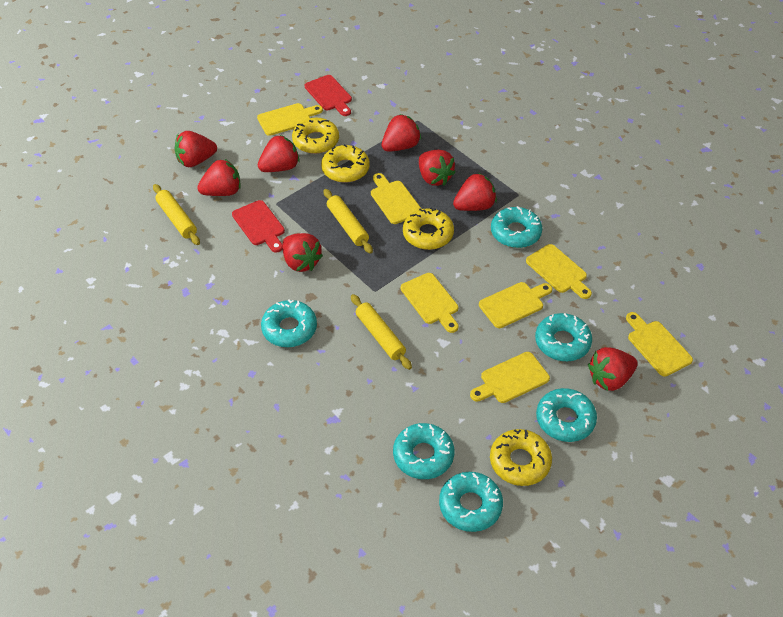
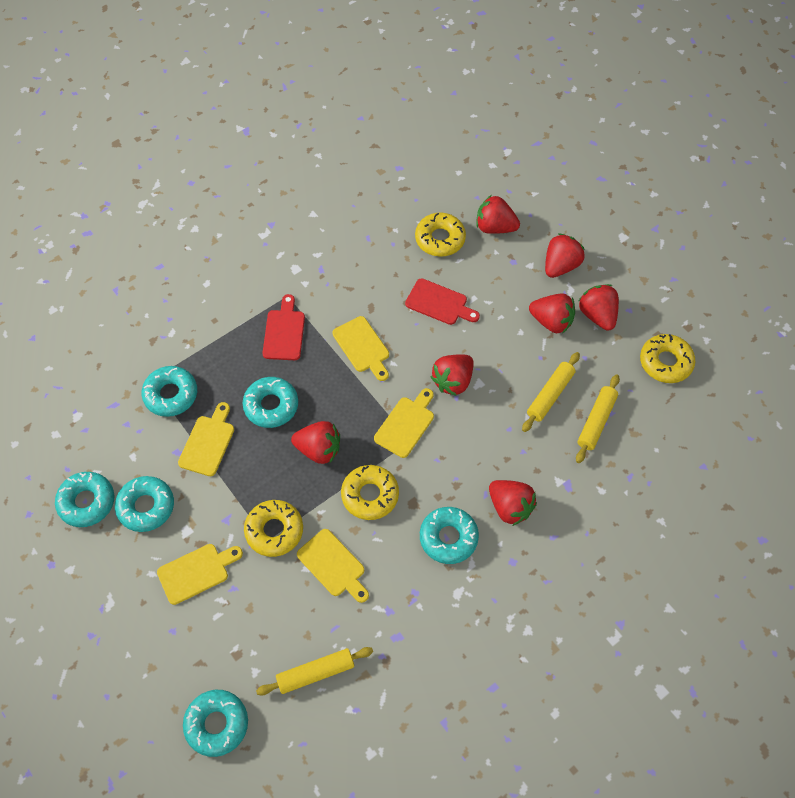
red strawberry: 8 -> 7
yellow cutting board: 7 -> 5

